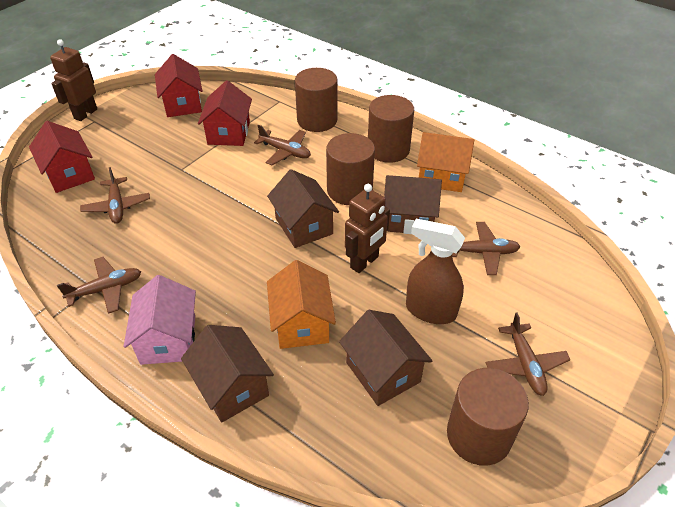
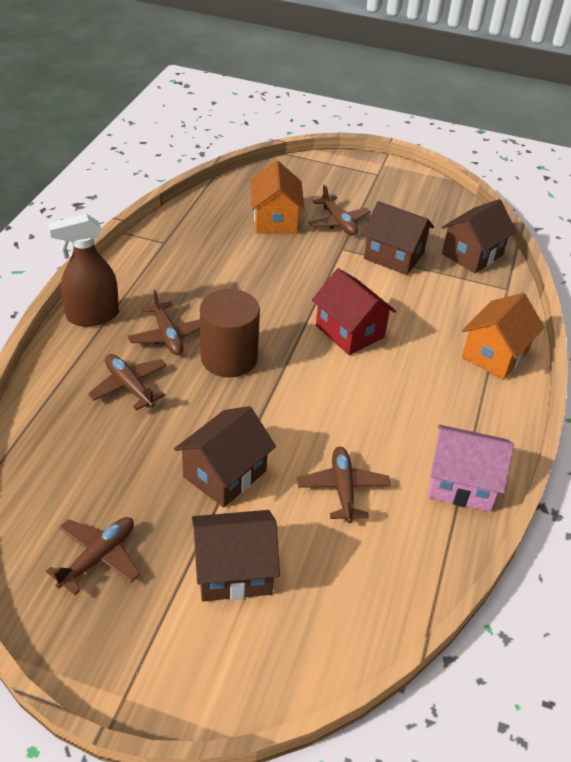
brown cylinder: 4 -> 1
brown robot: 2 -> 0
red house: 3 -> 1

